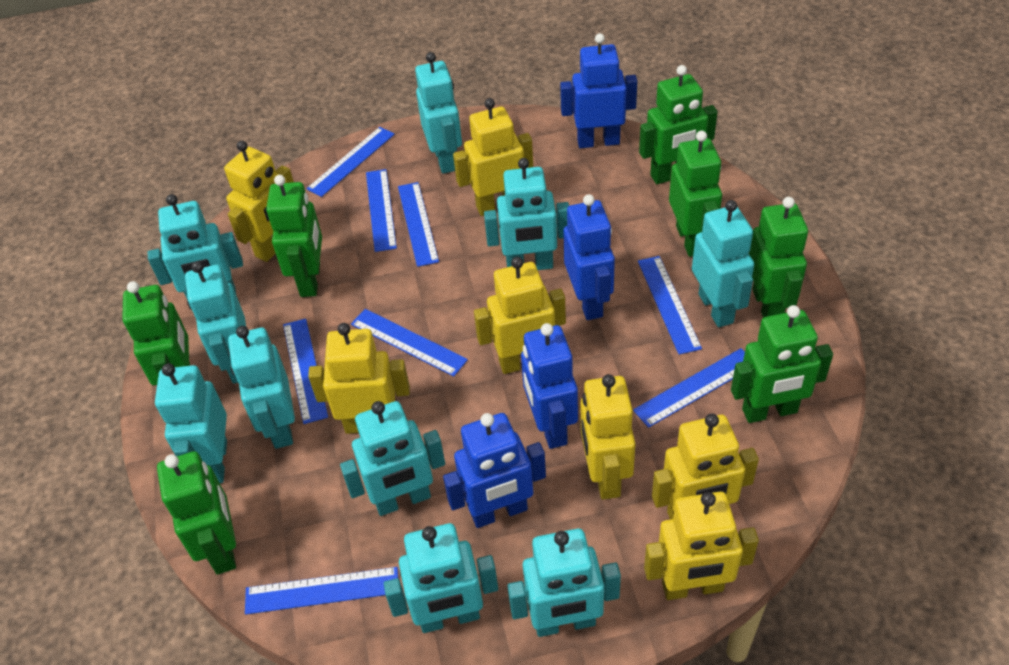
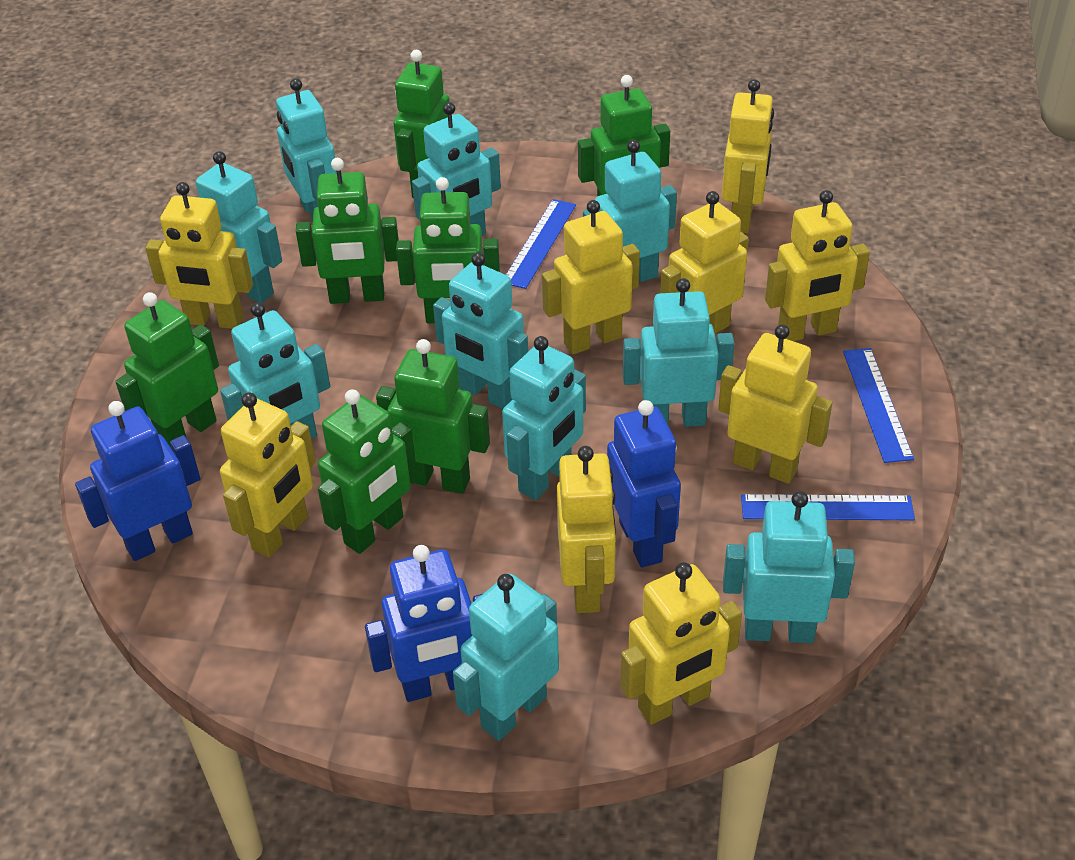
blue robot: 4 -> 3
blue ruler: 8 -> 3
yellow robot: 7 -> 9

